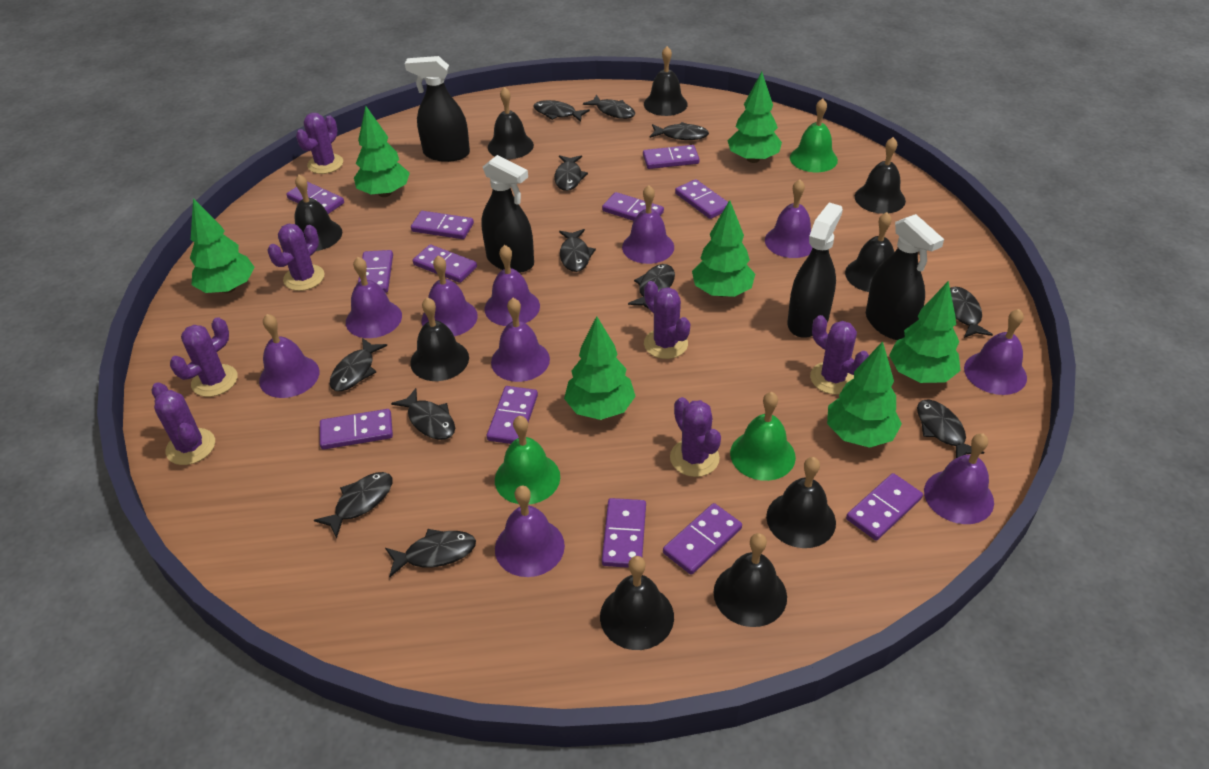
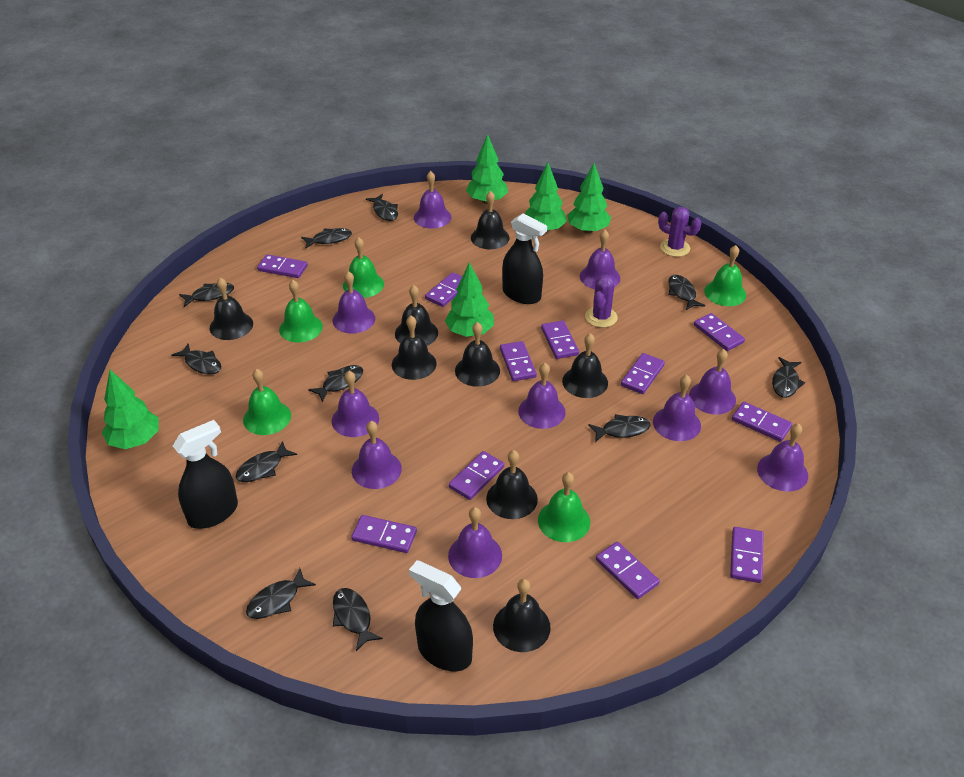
black bell: 9 -> 8
black fish: 12 -> 11
black spray bottle: 4 -> 3
green bell: 3 -> 5
green tree: 7 -> 5
purple cactus: 7 -> 2
purple domino: 12 -> 11

